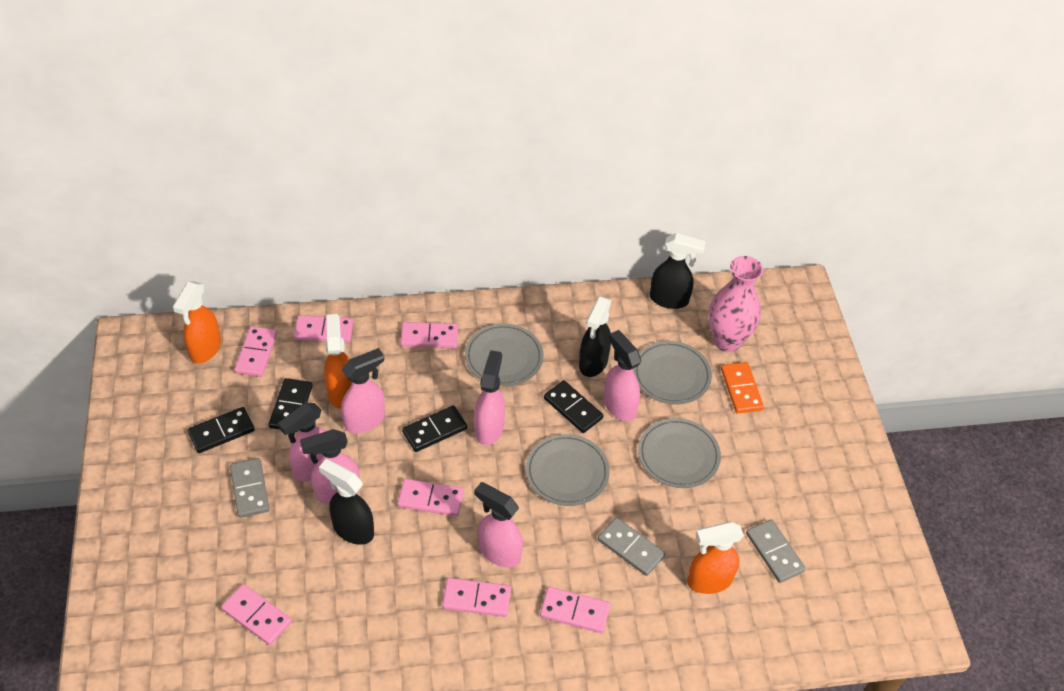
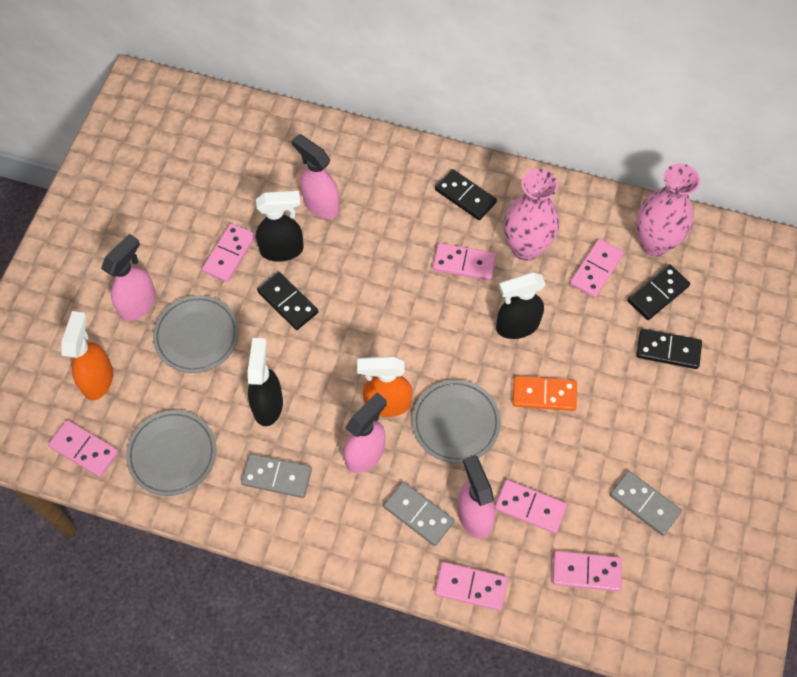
grey plate: 4 -> 3
orange spray bottle: 3 -> 2
pink spray bottle: 6 -> 4
pink vase: 1 -> 2

